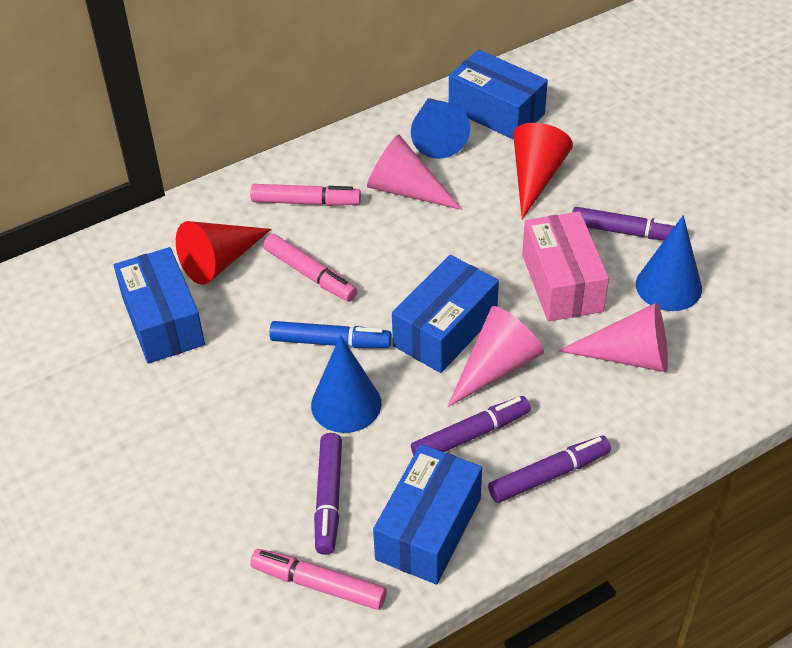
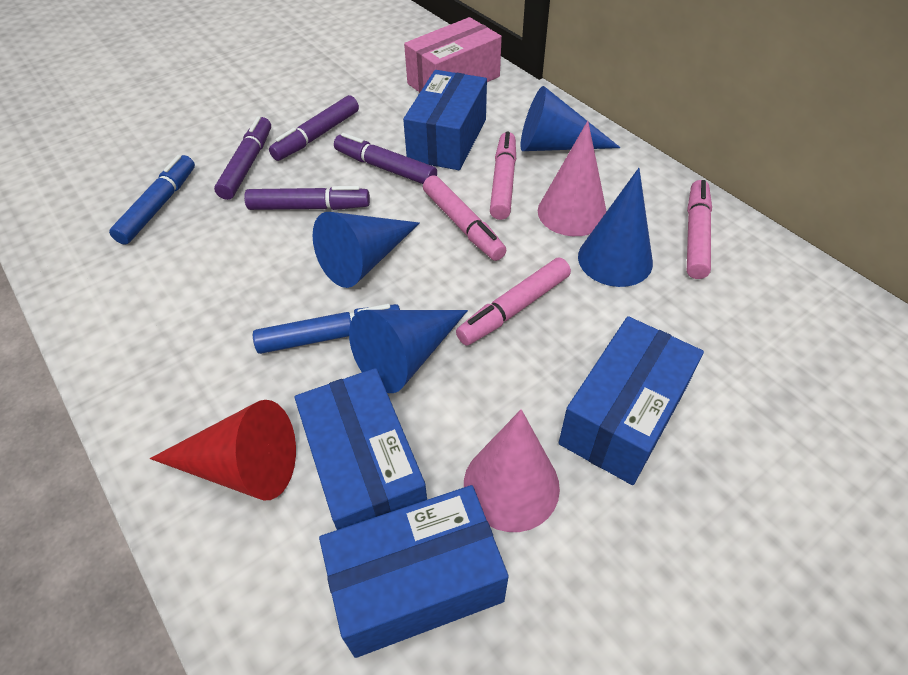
blue cone: 3 -> 4
blue marker: 1 -> 2
pink cone: 3 -> 2
pink marker: 3 -> 4
red cone: 2 -> 1

